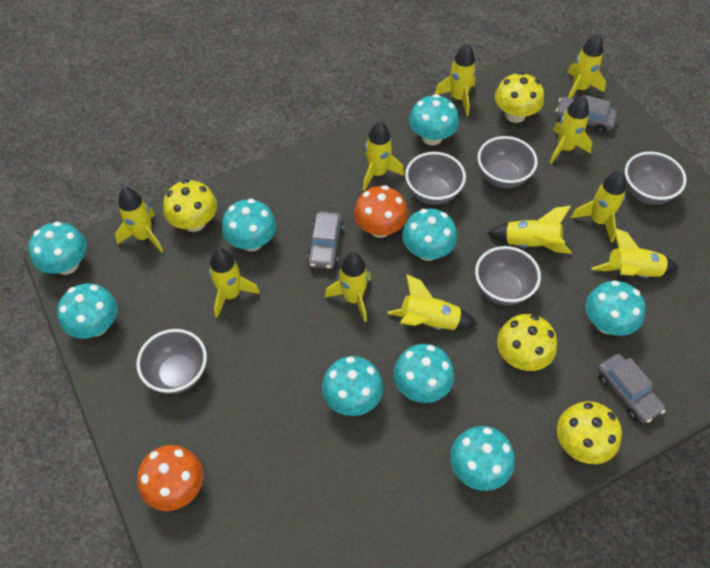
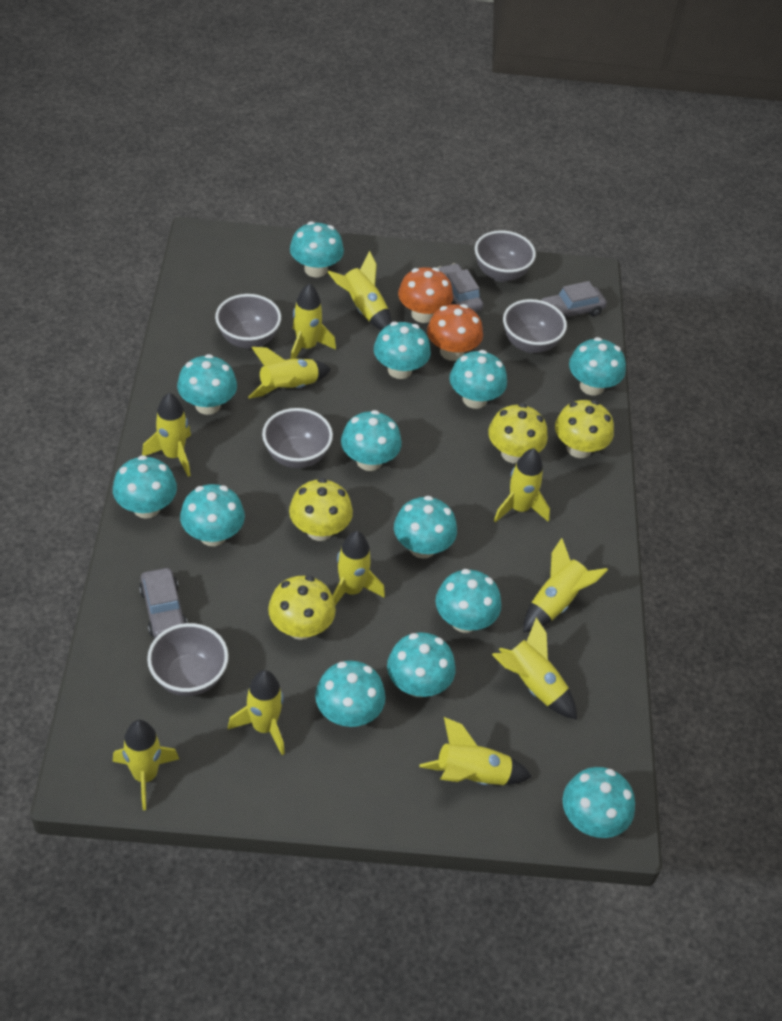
turquoise mushroom: 9 -> 13

